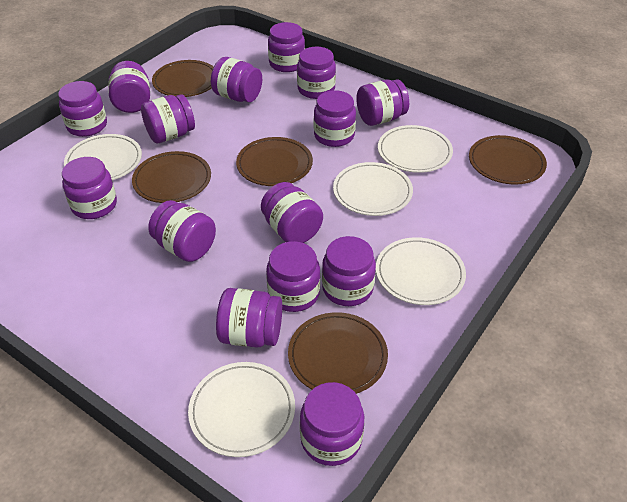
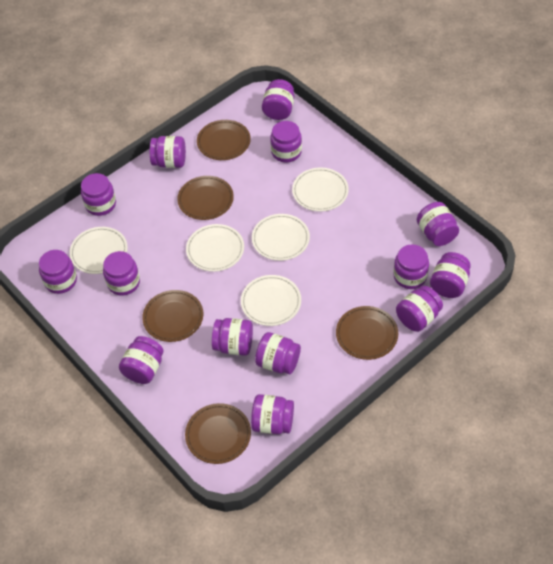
purple jar: 15 -> 14

